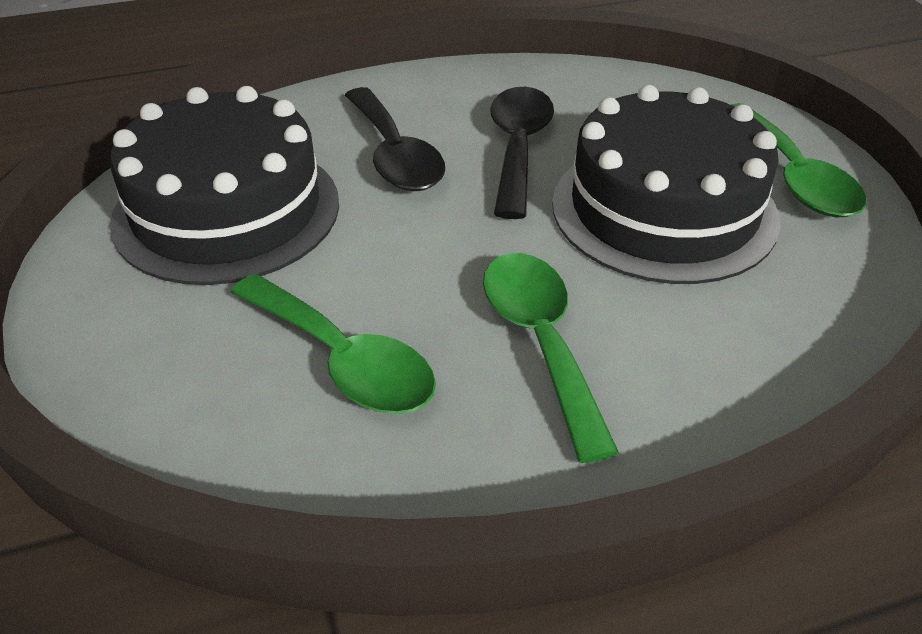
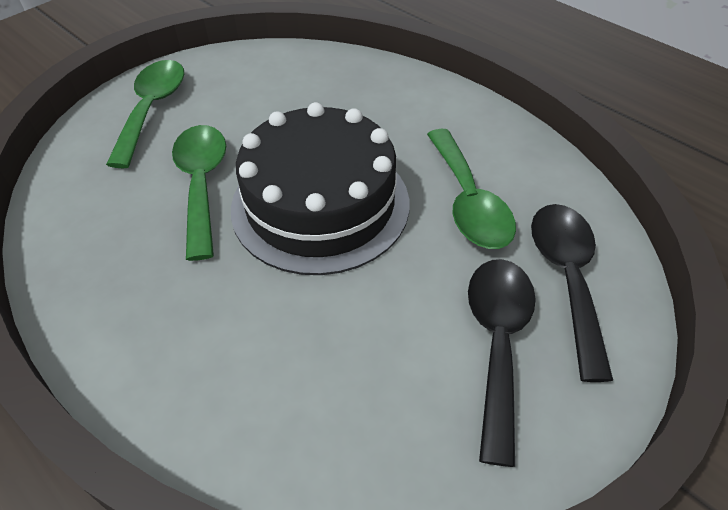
black cake: 2 -> 1

